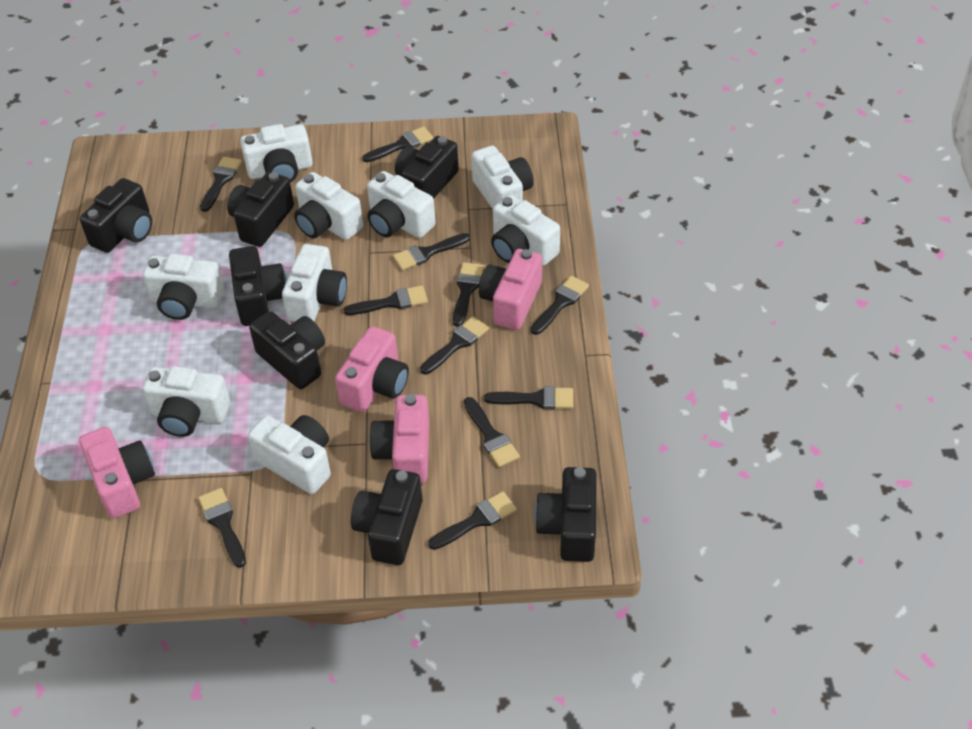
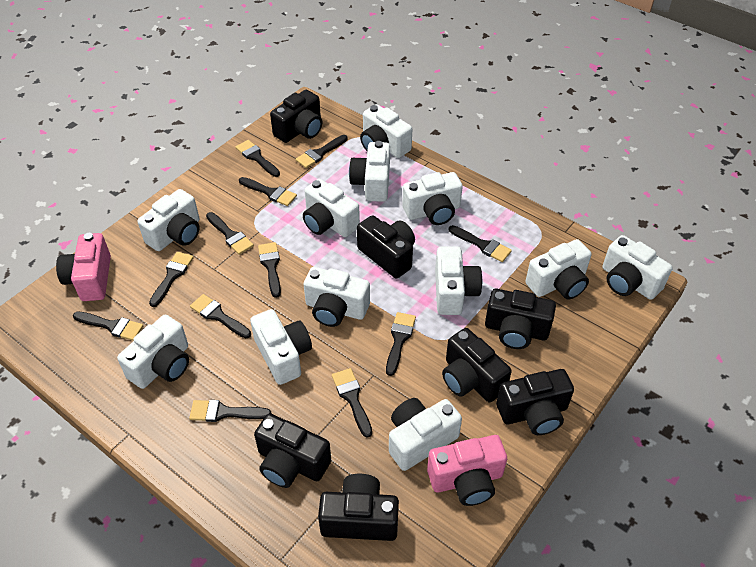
black brush: 11 -> 12
pink camera: 4 -> 2
white camera: 9 -> 12

